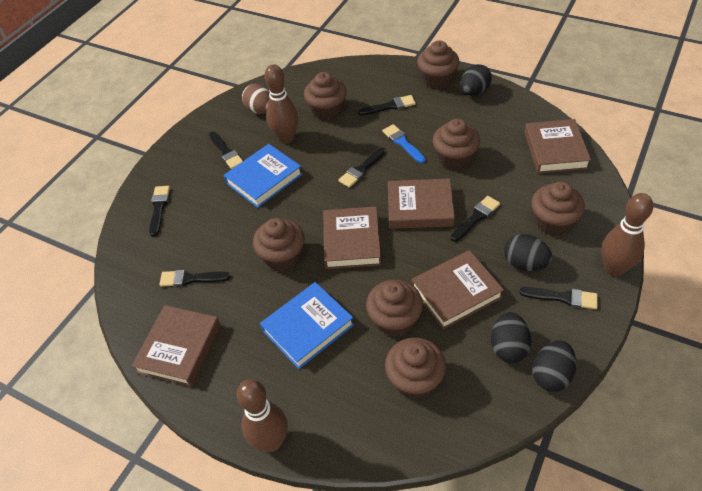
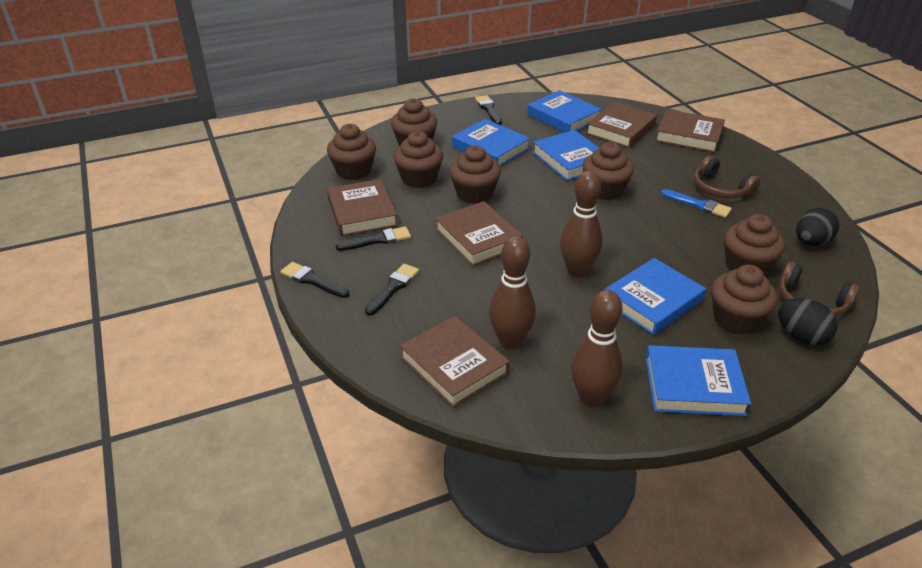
black brush: 7 -> 4
black egg: 4 -> 2
blue book: 2 -> 5
brown egg: 1 -> 0
brown headphones: 0 -> 2

